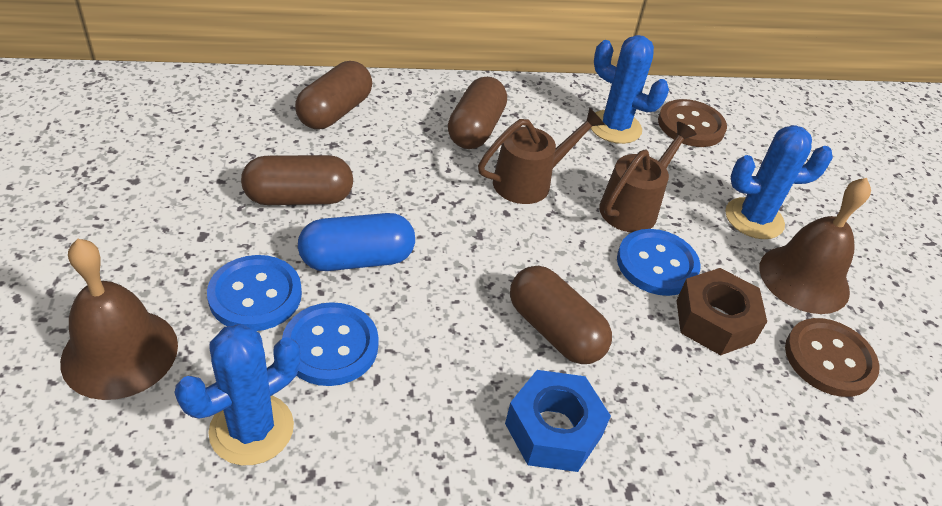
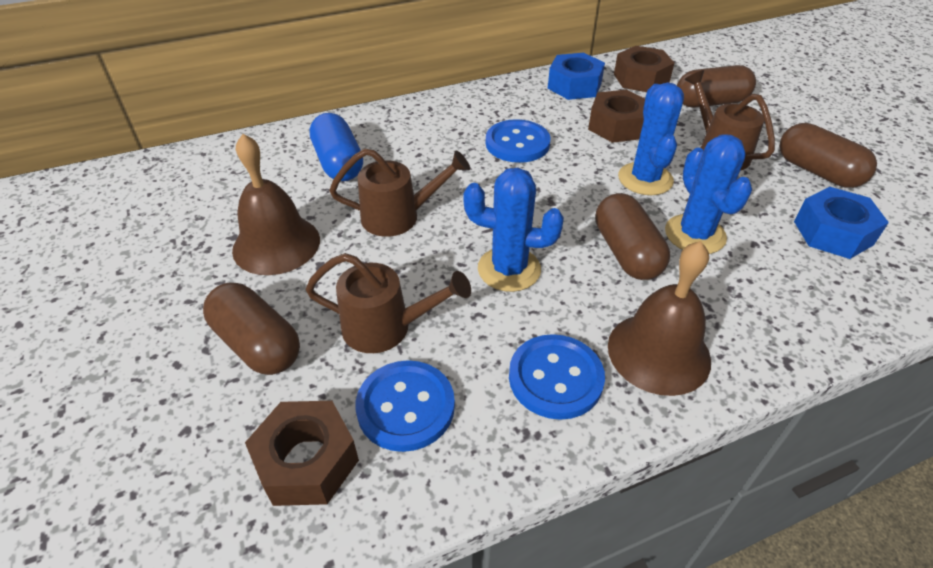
blue nut: 1 -> 2
brown button: 2 -> 0
brown nut: 1 -> 3
brown watering can: 2 -> 3

